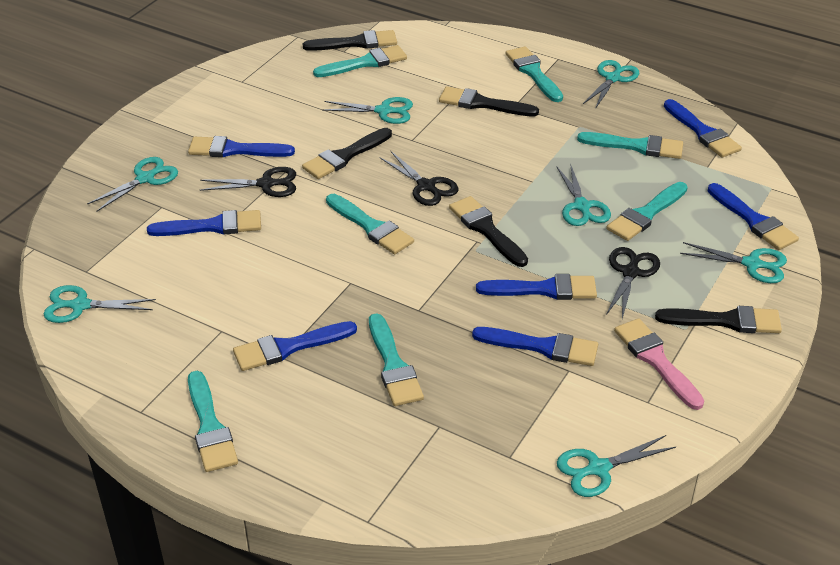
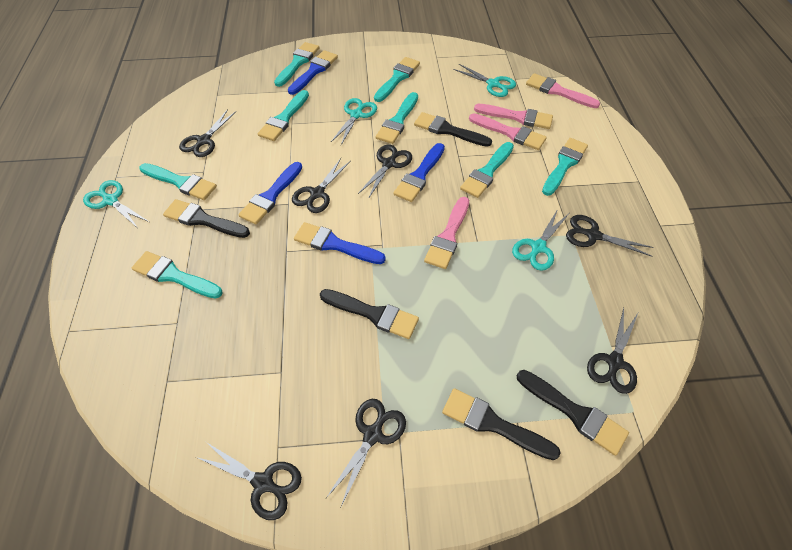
black scissors: 3 -> 7
blue brush: 7 -> 4
pink brush: 1 -> 4
turquoise brush: 7 -> 8
turquoise scissors: 7 -> 4

